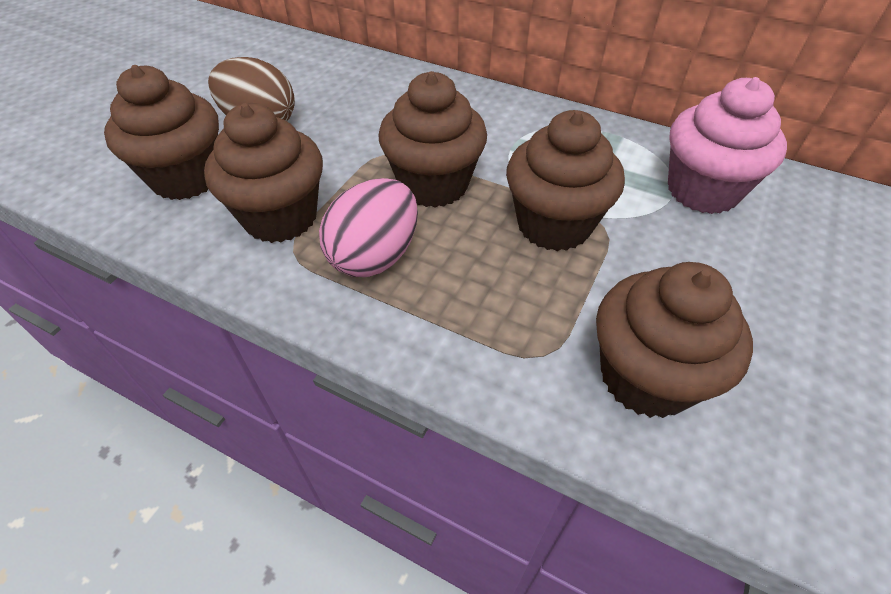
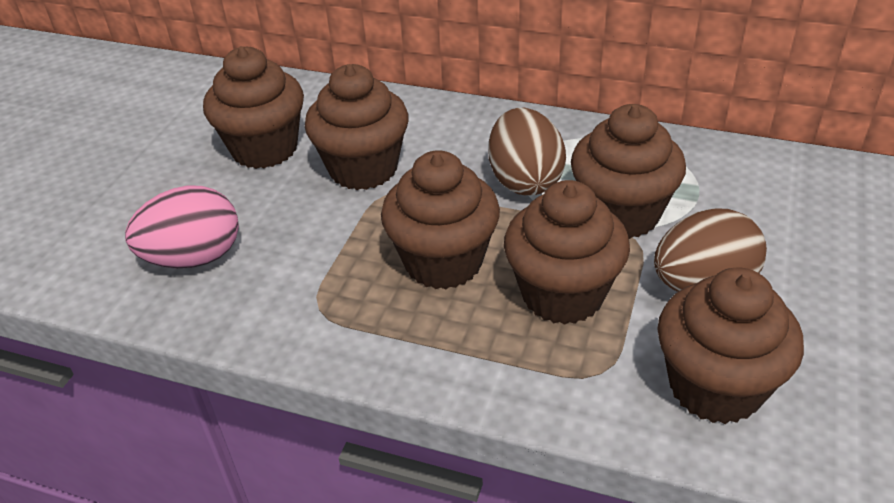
brown cupcake: 5 -> 6
brown egg: 1 -> 2
pink cupcake: 1 -> 0

